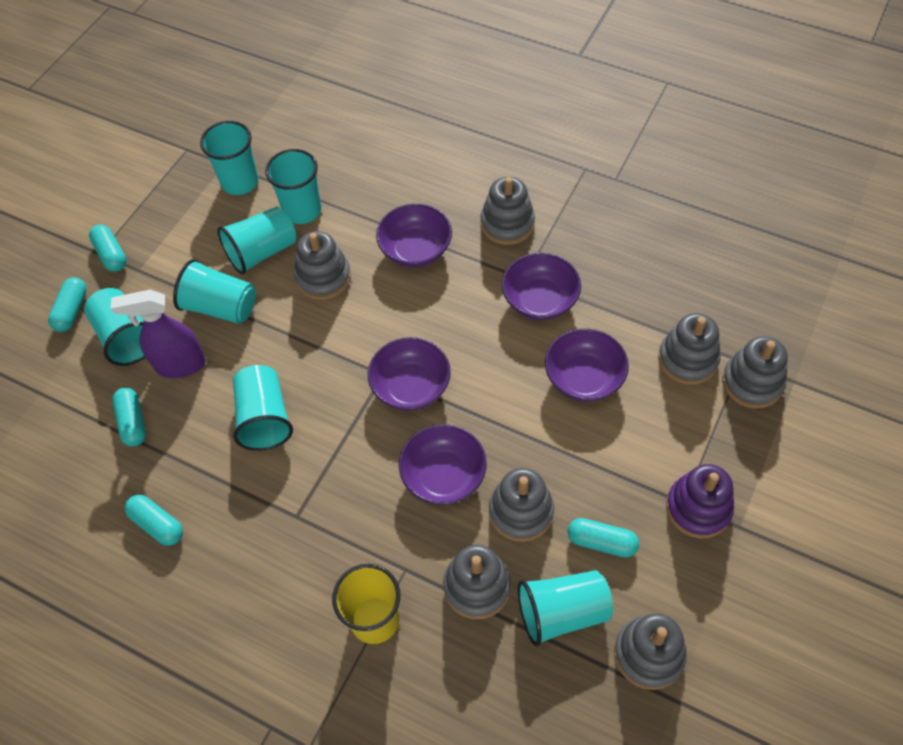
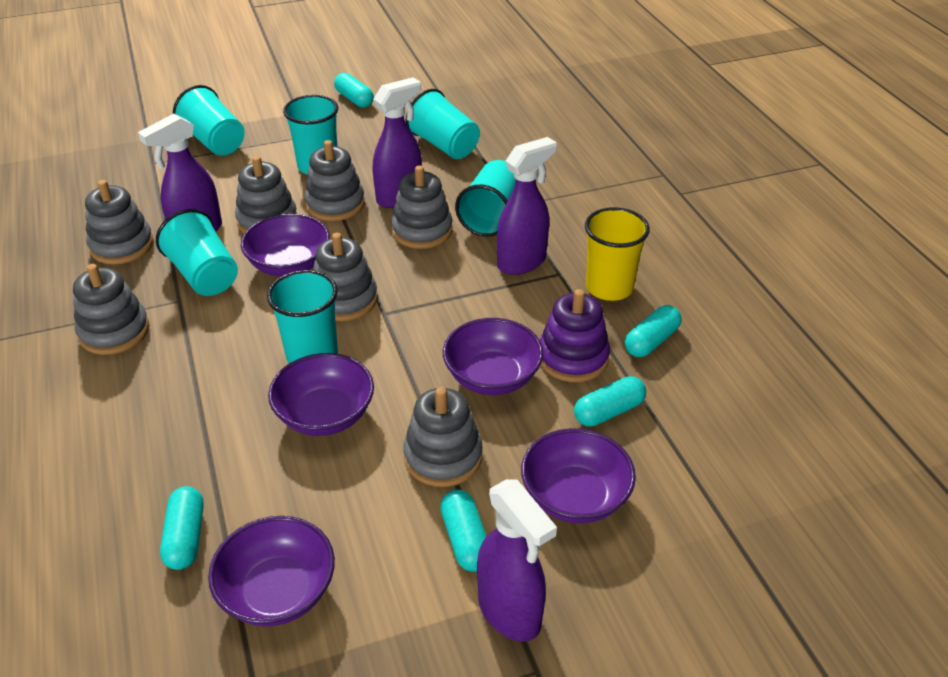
purple spray bottle: 1 -> 4
turquoise cup: 7 -> 6

